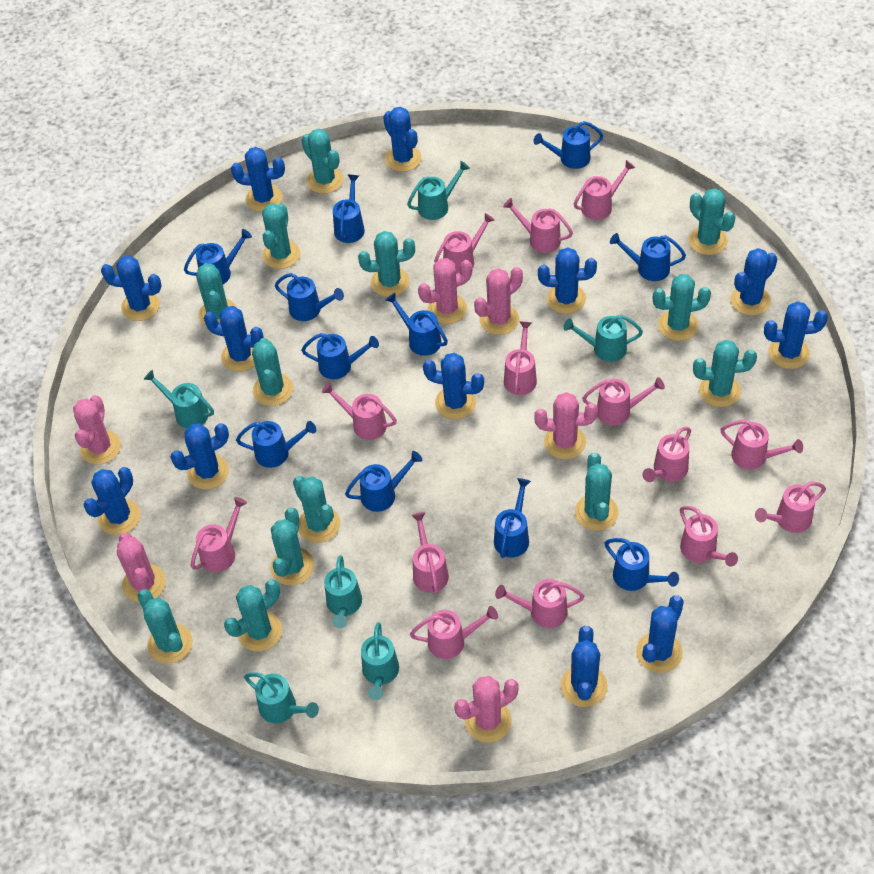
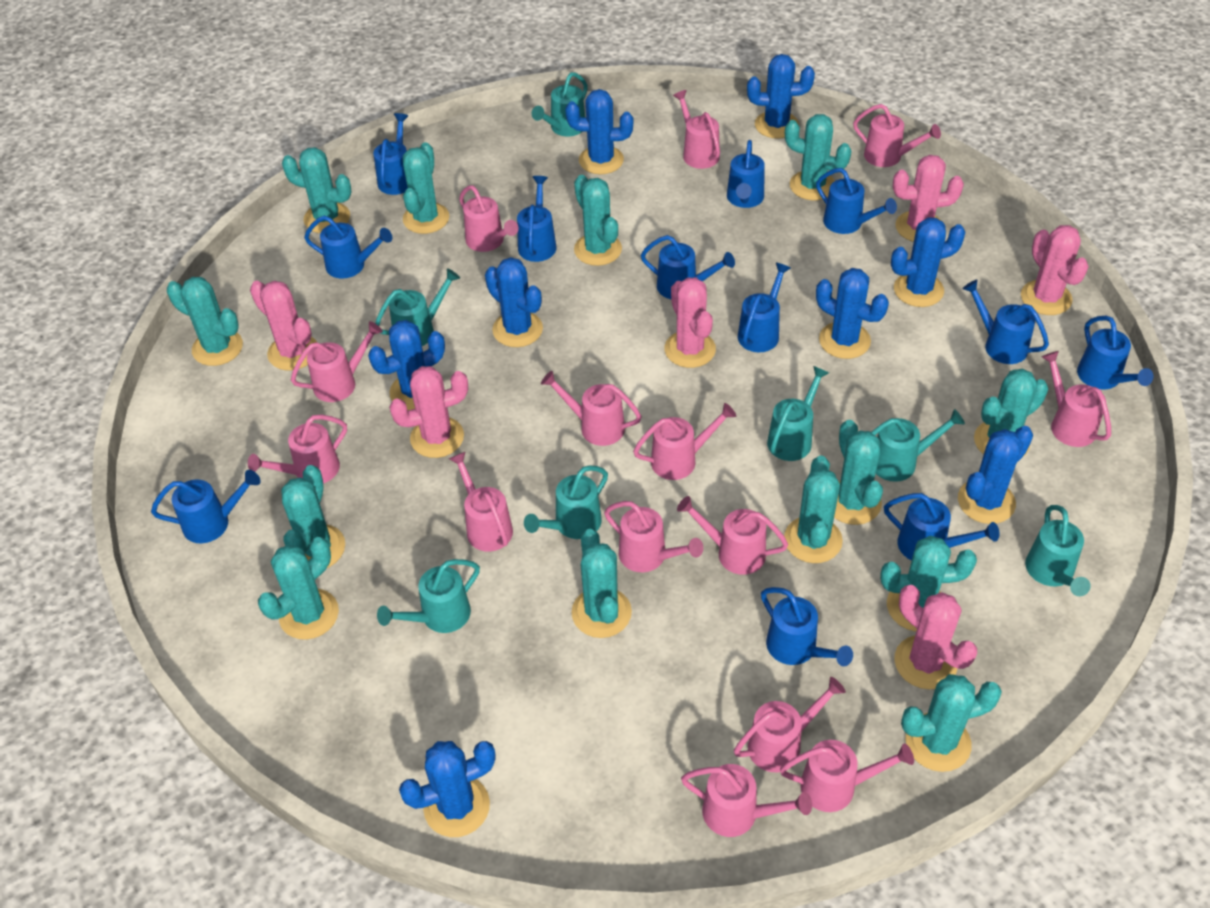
blue cactus: 12 -> 8
blue watering can: 11 -> 12
turquoise watering can: 6 -> 7

